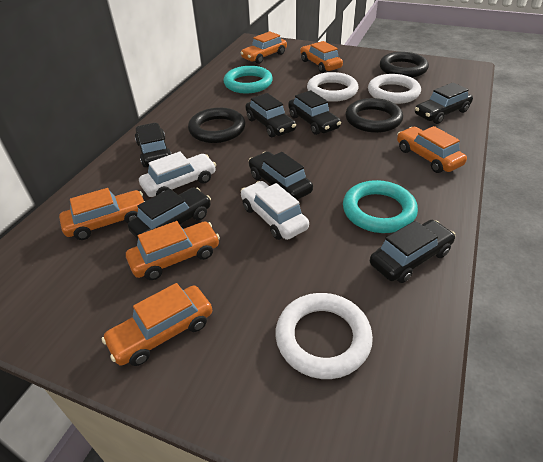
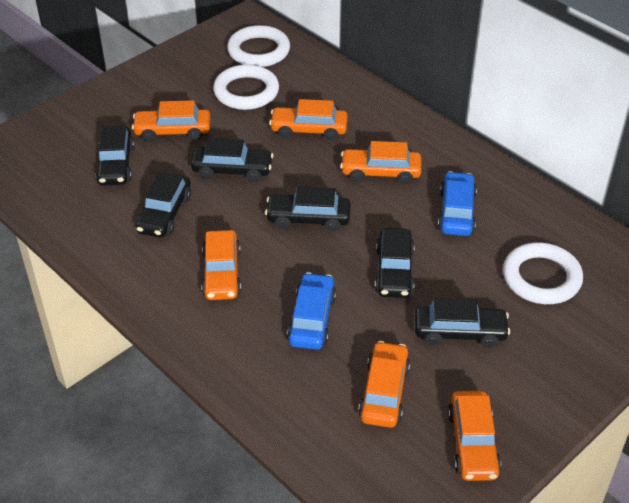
black car: 7 -> 6
black ring: 3 -> 0
blue car: 0 -> 2
turquoise ring: 2 -> 0
white car: 2 -> 0

